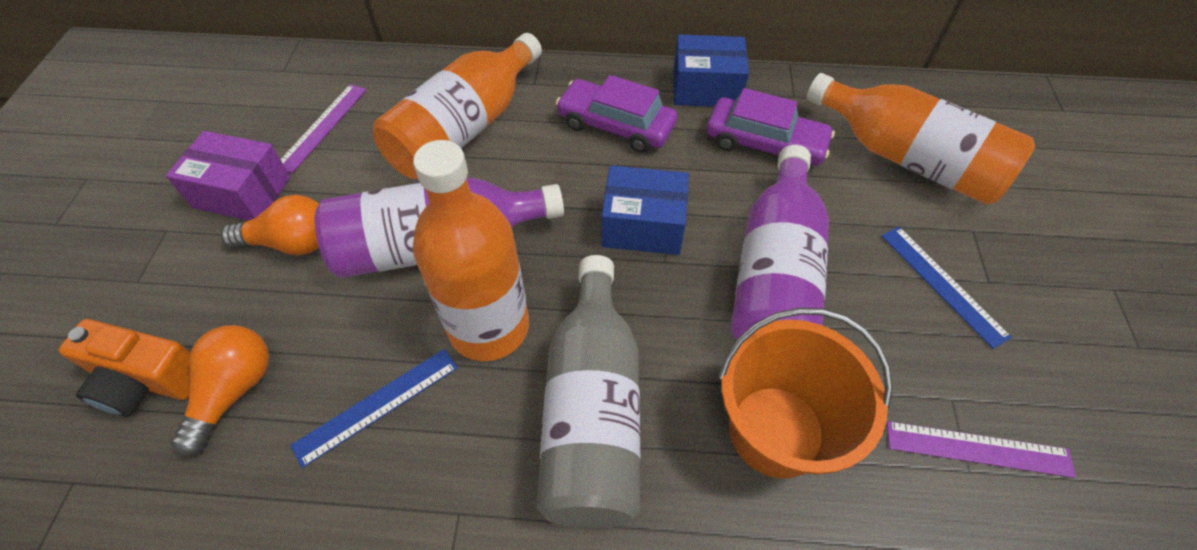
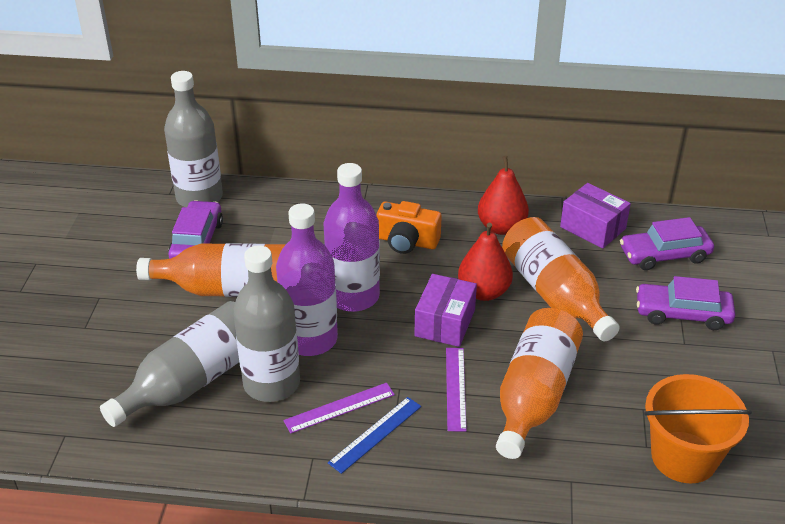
blue box: 2 -> 0
blue ruler: 2 -> 1
grey bottle: 1 -> 3
orange light bulb: 2 -> 0
purple box: 1 -> 2
purple car: 2 -> 3
red pear: 0 -> 2

